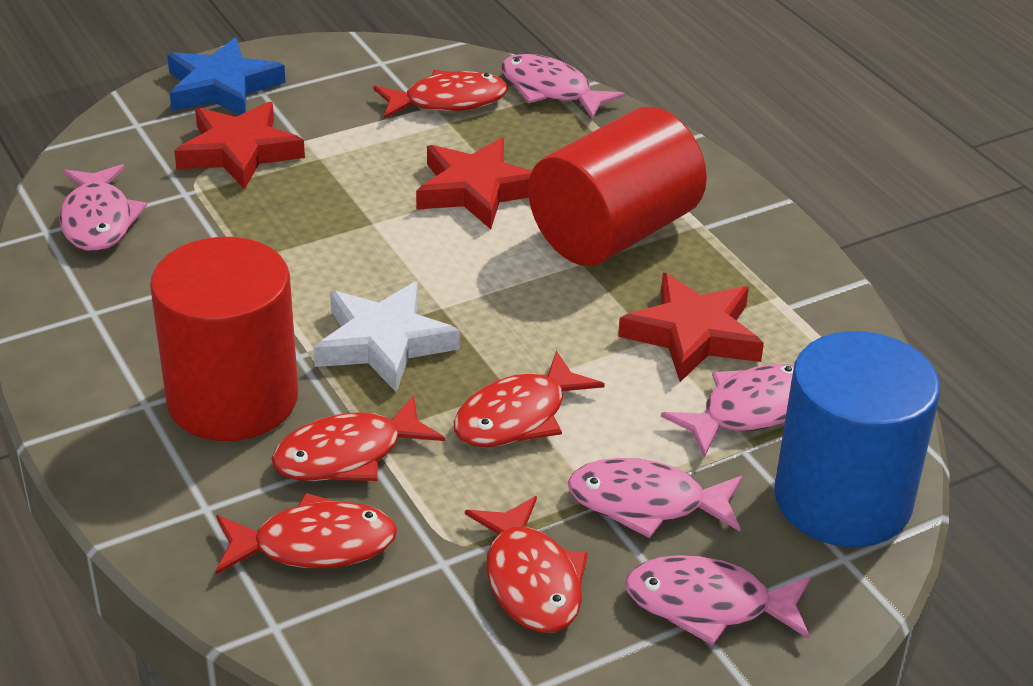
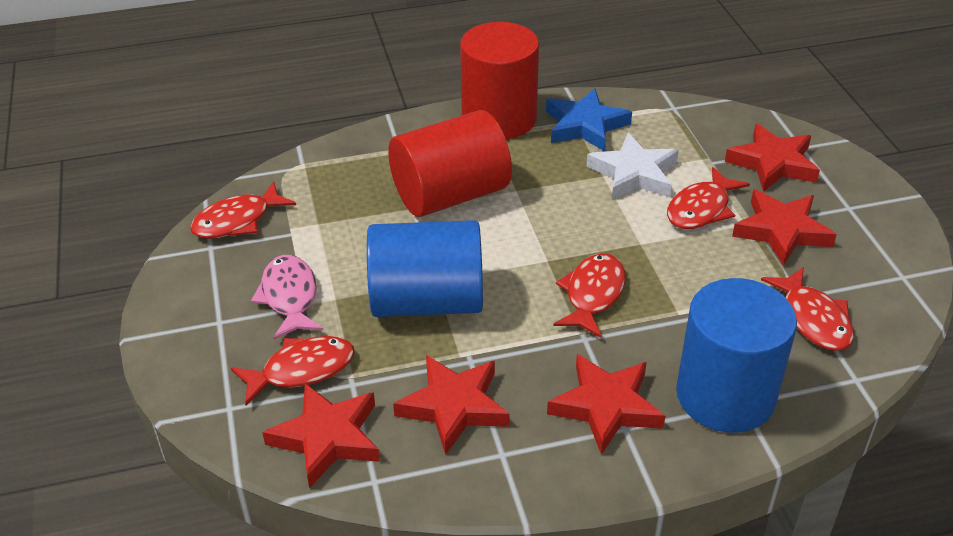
blue cylinder: 1 -> 2
pink fish: 5 -> 1
red star: 3 -> 5

